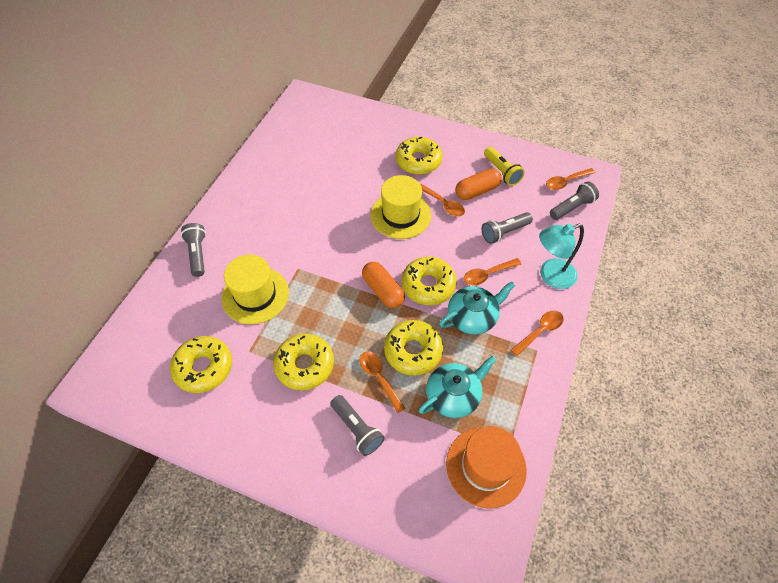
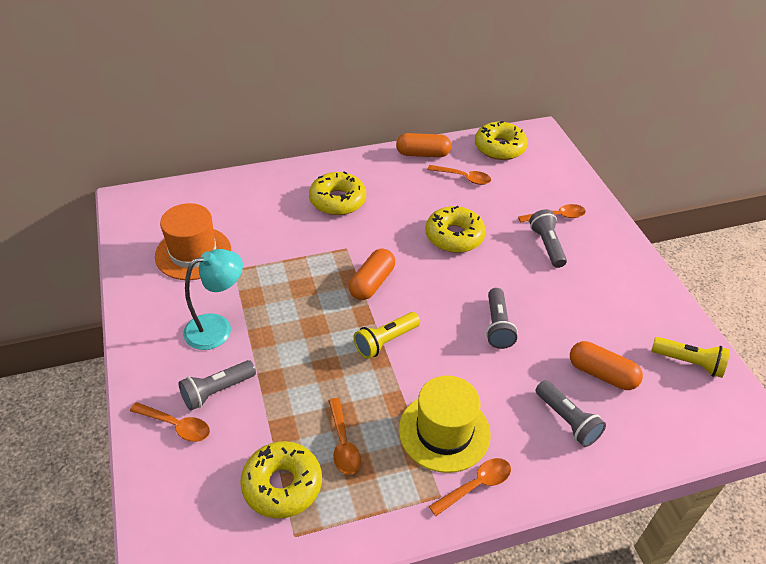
orange capsule: 2 -> 3
turquoise teapot: 2 -> 0
yellow donut: 5 -> 4
yellow flashlight: 1 -> 2
yellow hat: 2 -> 1

